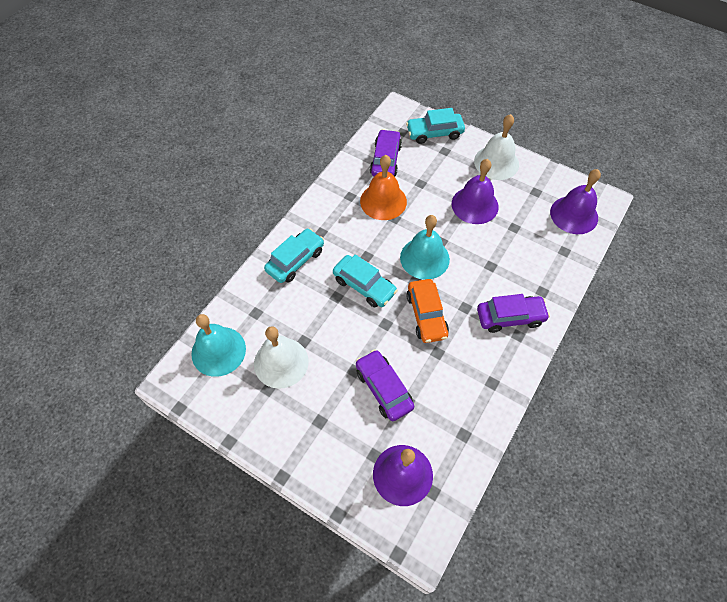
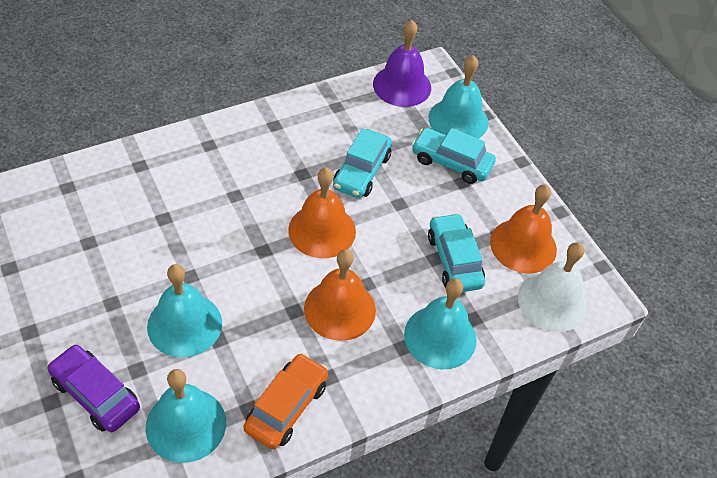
orange bell: 1 -> 3
purple bell: 3 -> 1
purple car: 3 -> 1
turquoise bell: 2 -> 4
white bell: 2 -> 1

